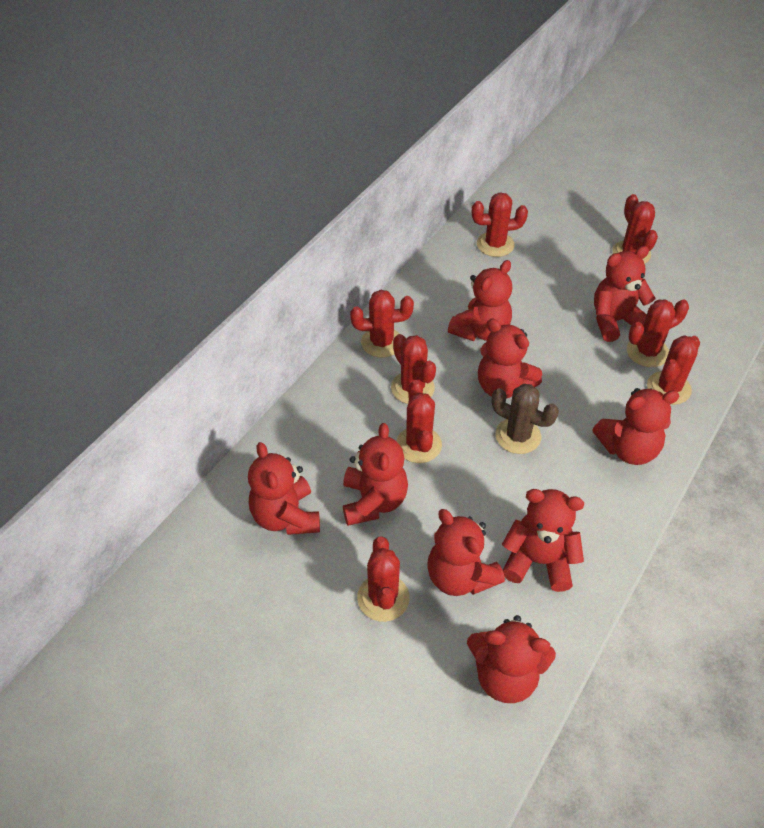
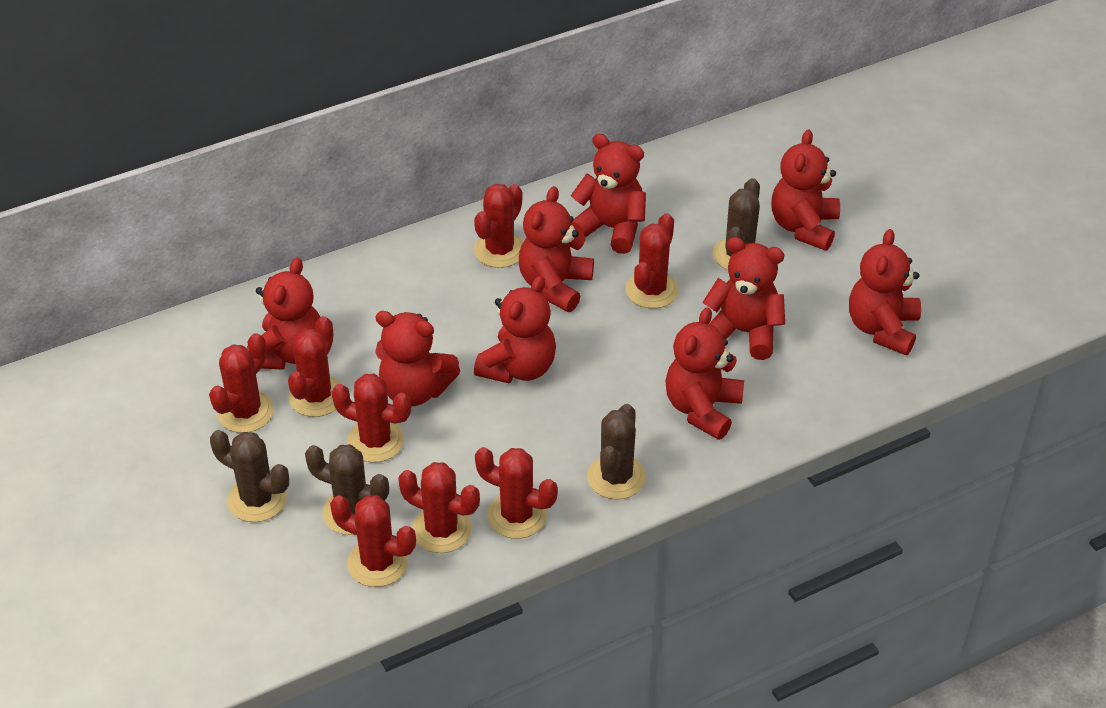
brown cactus: 1 -> 4

